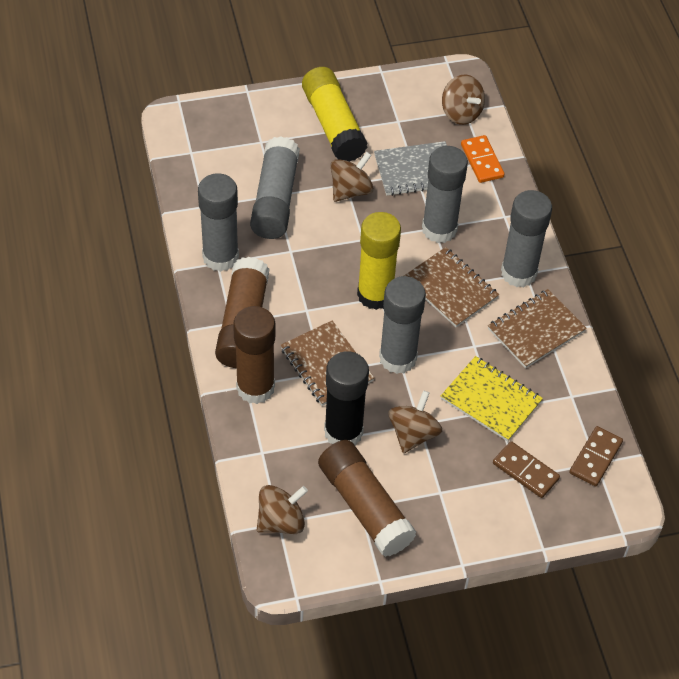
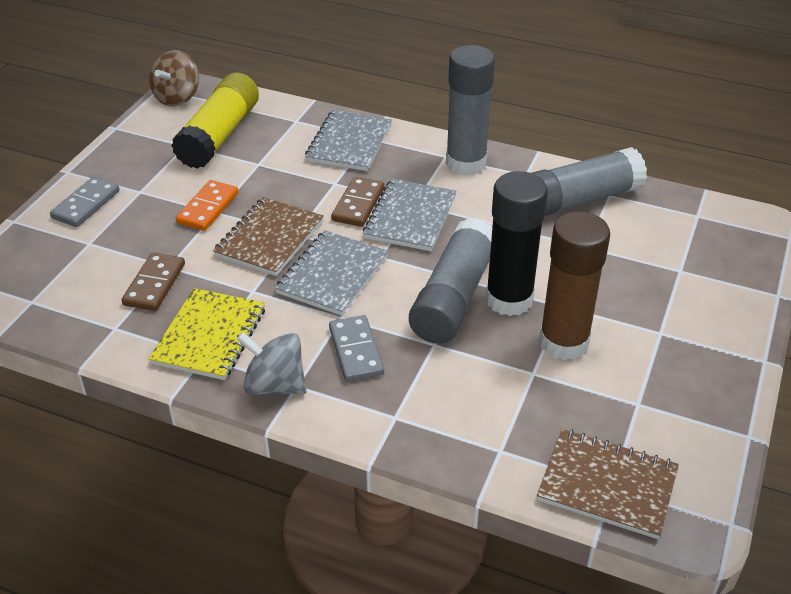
brown glue stick: 3 -> 1
brown notebook: 3 -> 2
brown spinning top: 4 -> 1
grey domino: 0 -> 2
grey glue stick: 5 -> 3
grey notebook: 1 -> 3
grey spinning top: 0 -> 1
yellow glue stick: 2 -> 1

